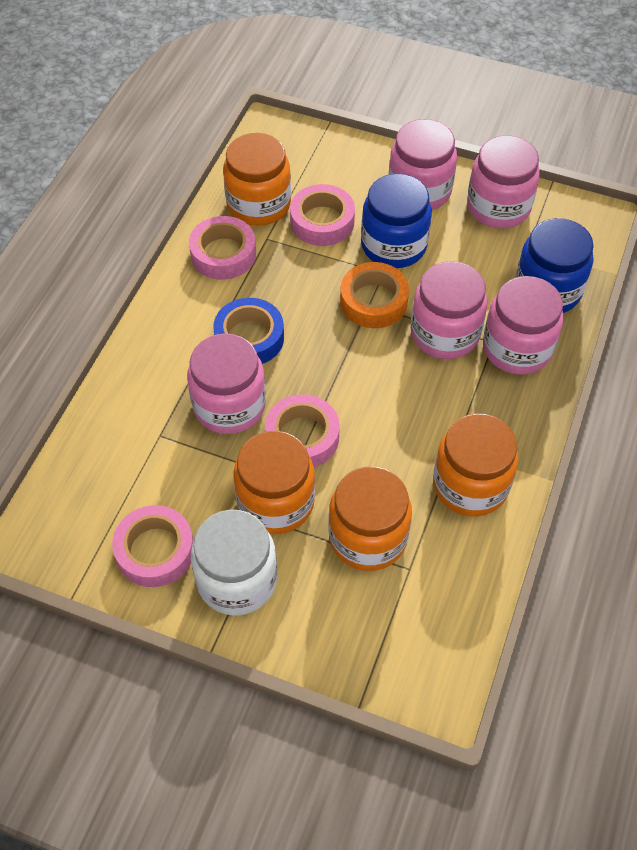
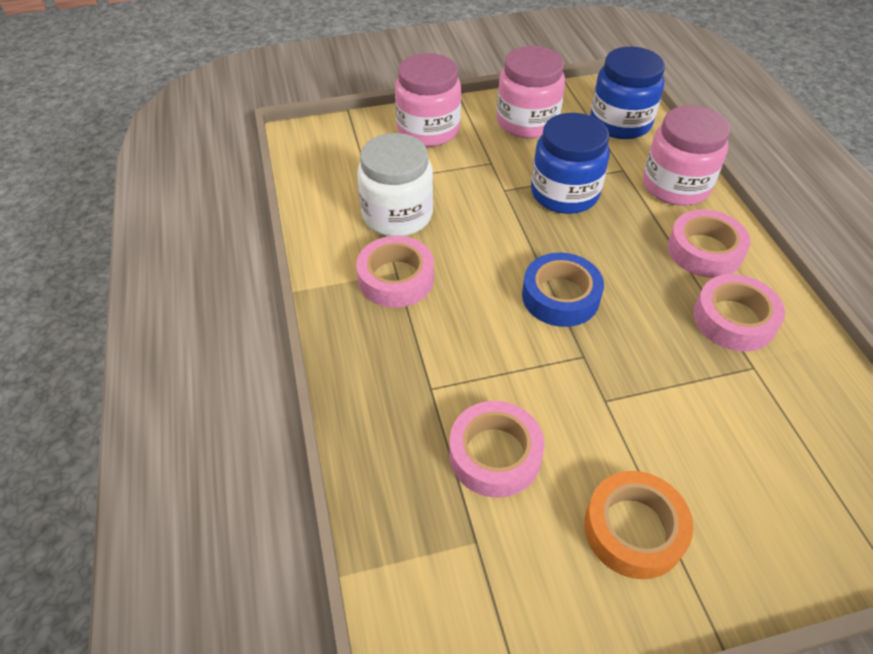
orange jar: 4 -> 0
pink jar: 5 -> 3

